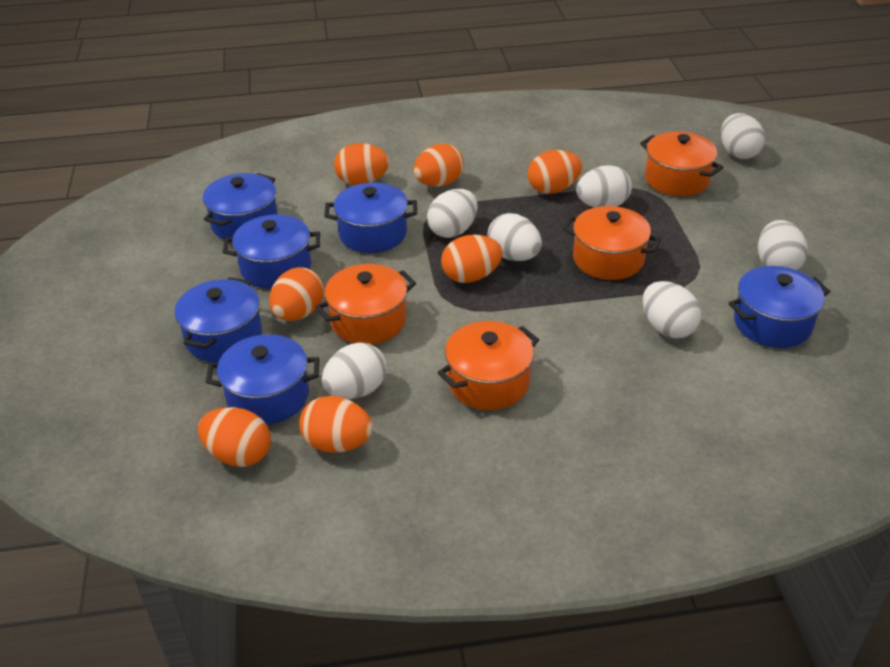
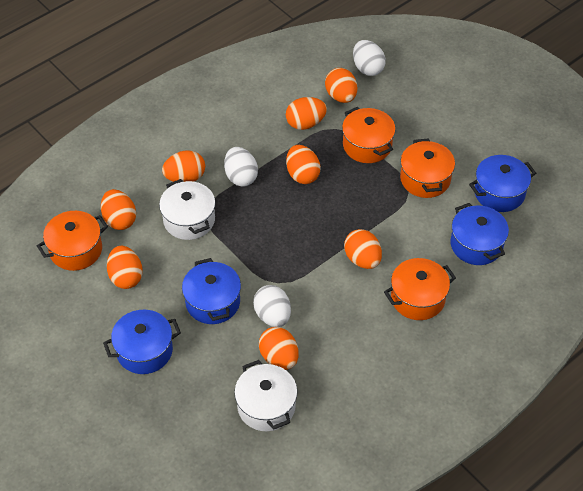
blue pot: 6 -> 4
orange egg: 7 -> 8
white egg: 7 -> 3
white pot: 0 -> 2

